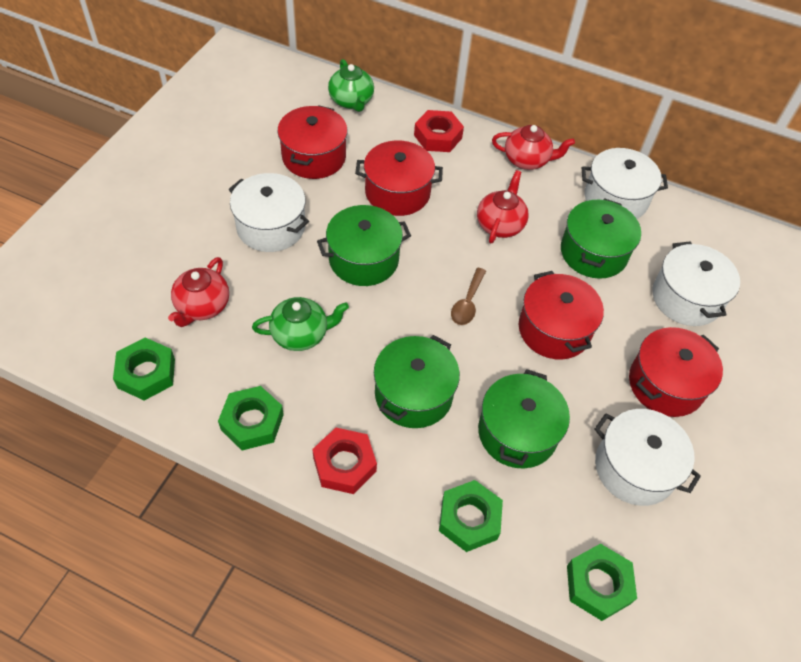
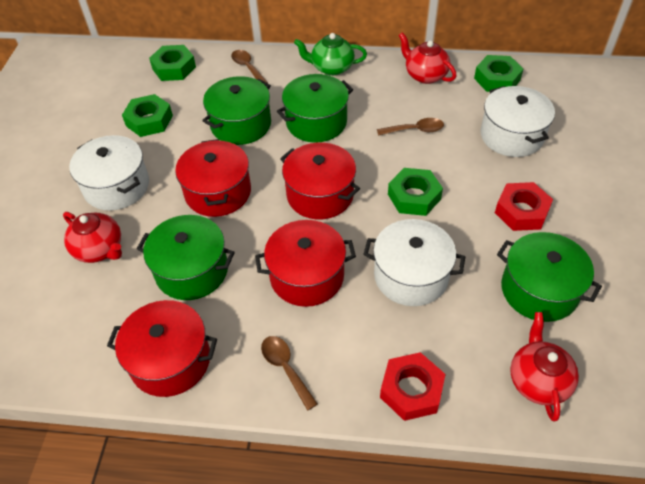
brown spoon: 1 -> 3
green teapot: 2 -> 1
white pot: 4 -> 3

